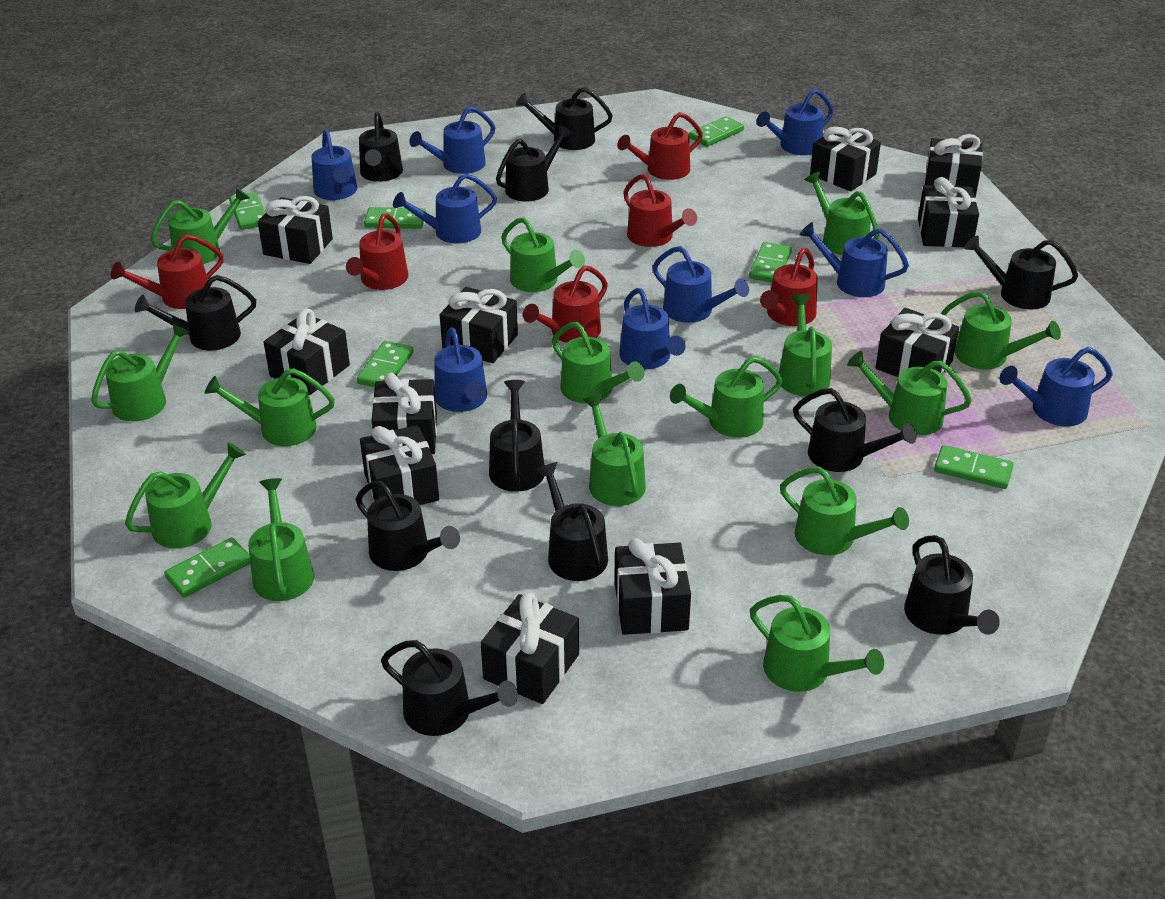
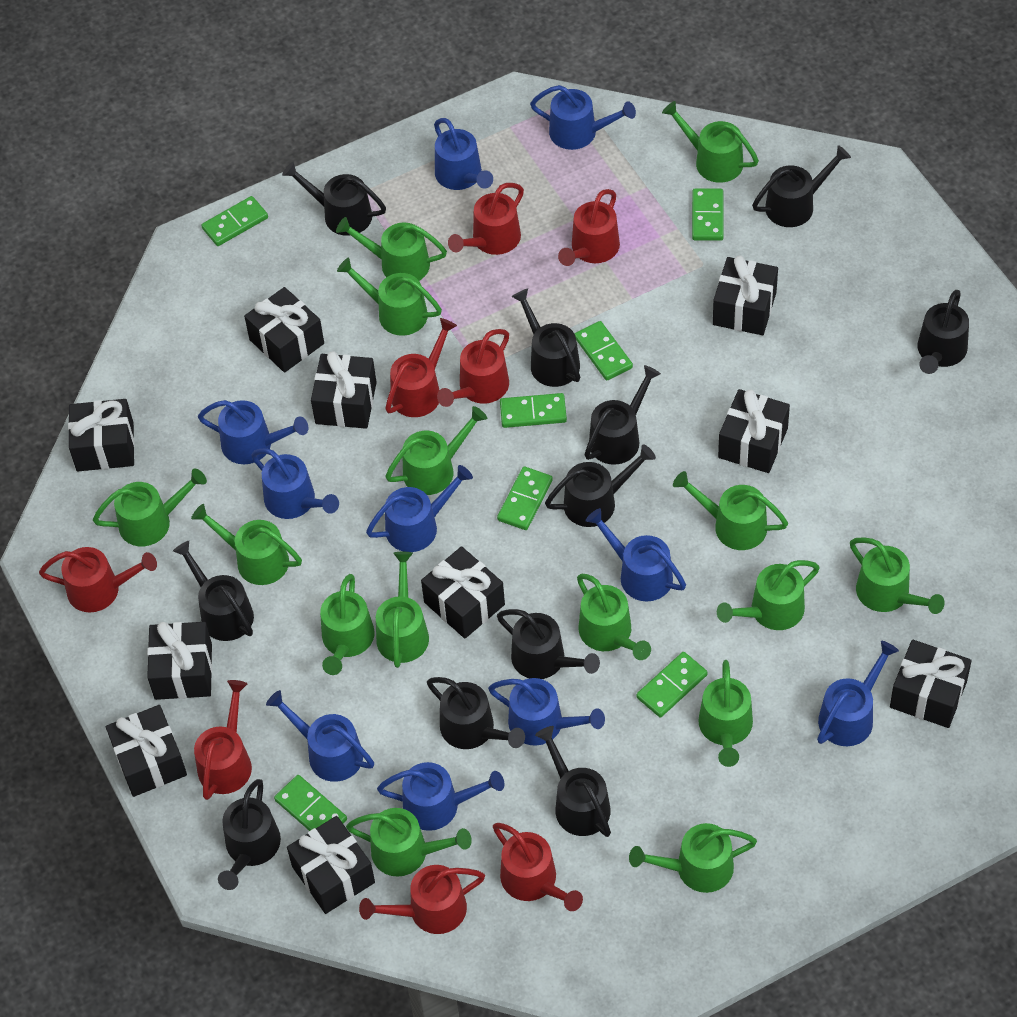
black gift: 11 -> 10
blue watering can: 9 -> 10
red watering can: 6 -> 8

